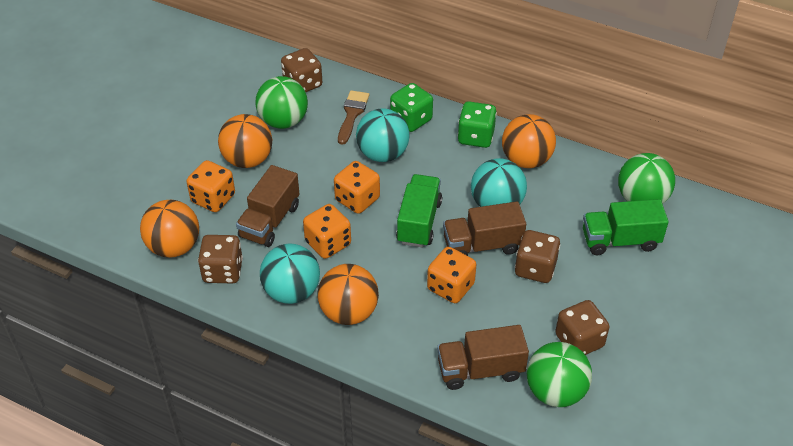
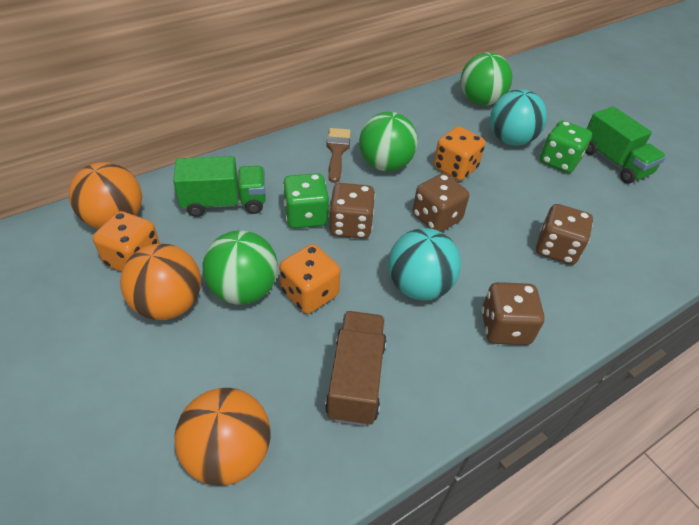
brown truck: 3 -> 1
orange ball: 4 -> 3
orange dice: 4 -> 3
turquoise ball: 3 -> 2

